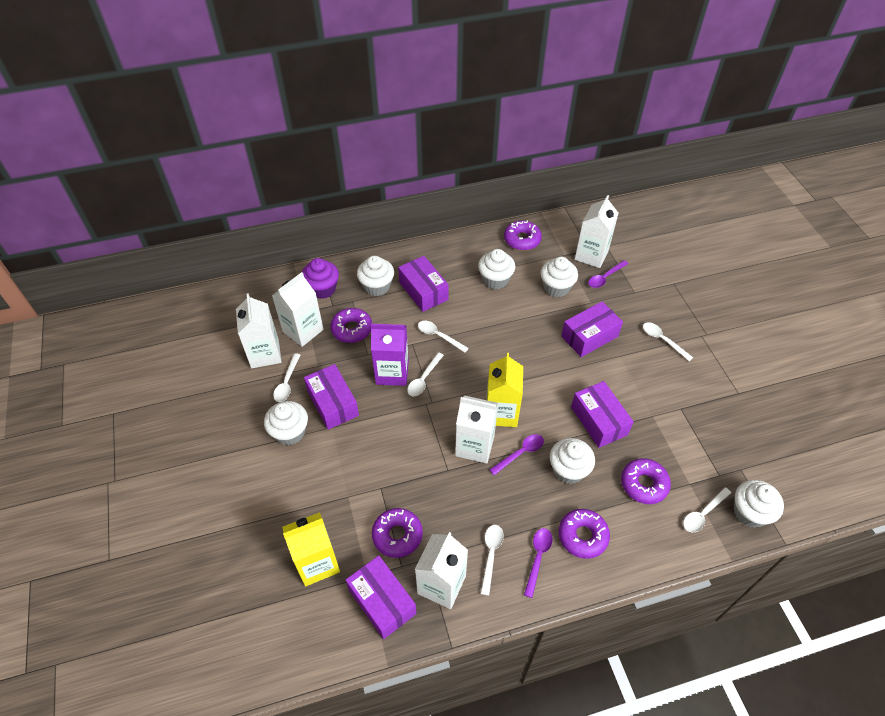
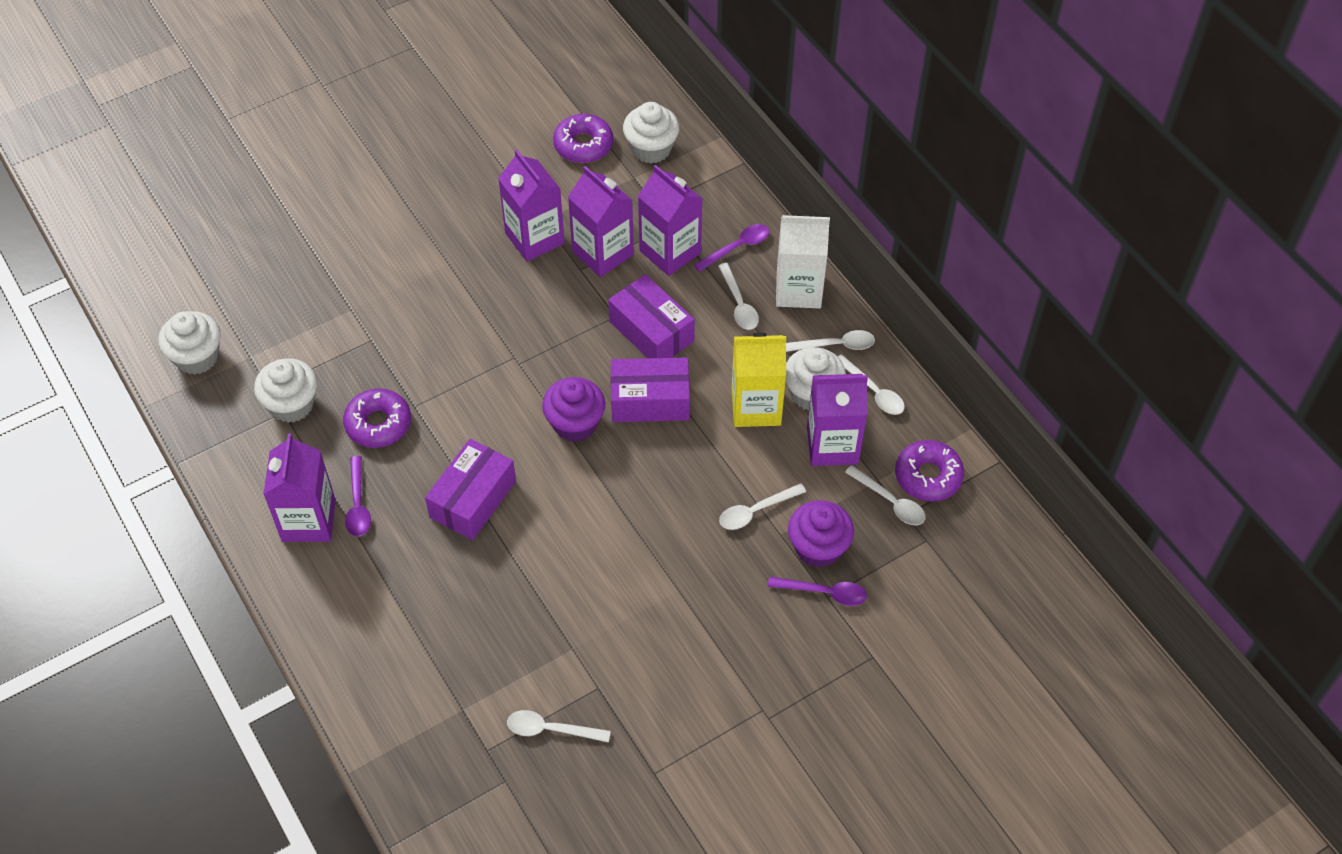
purple box: 5 -> 3
purple carton: 1 -> 5
purple cupcake: 1 -> 2
purple donut: 5 -> 3
white carton: 5 -> 1
white cupcake: 6 -> 4
yellow carton: 2 -> 1

